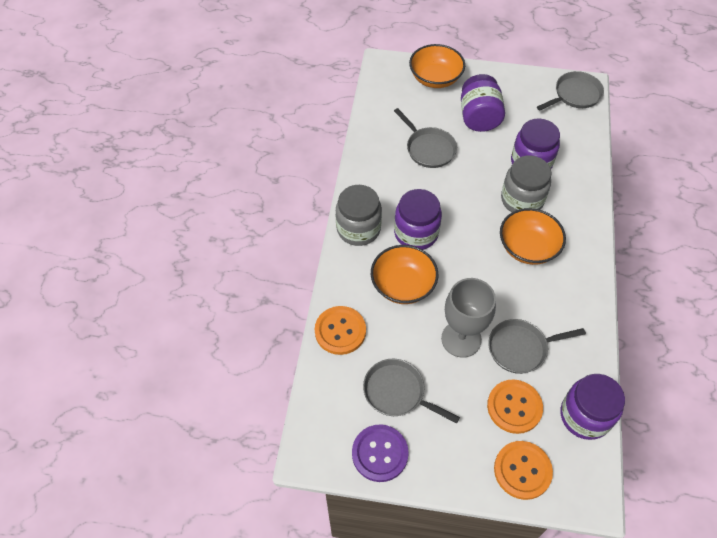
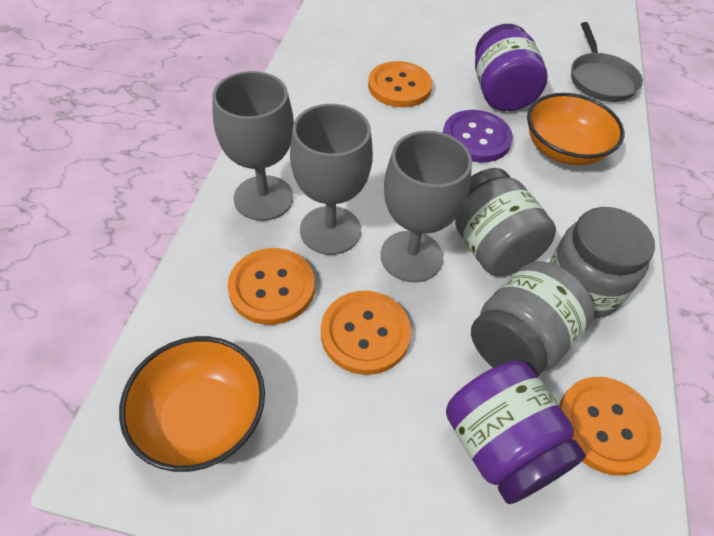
grey goblet: 1 -> 3
grey jar: 2 -> 3
grey pan: 4 -> 1
orange bowl: 3 -> 2
orange button: 3 -> 4
purple jar: 4 -> 2

